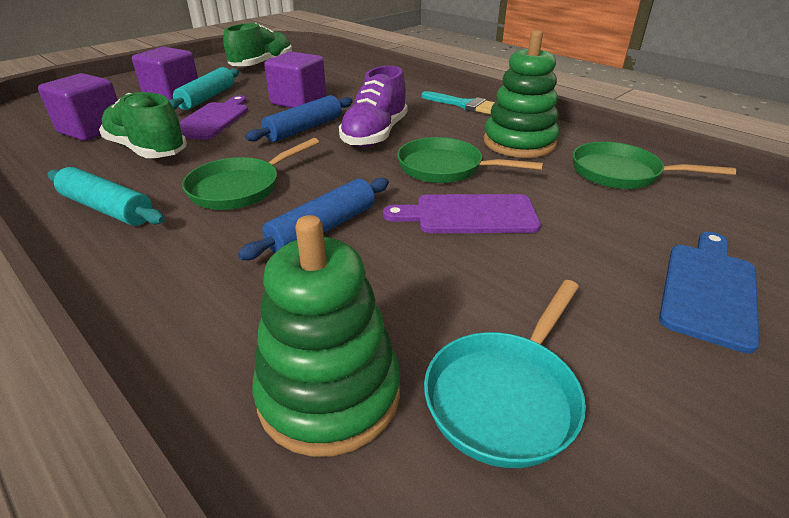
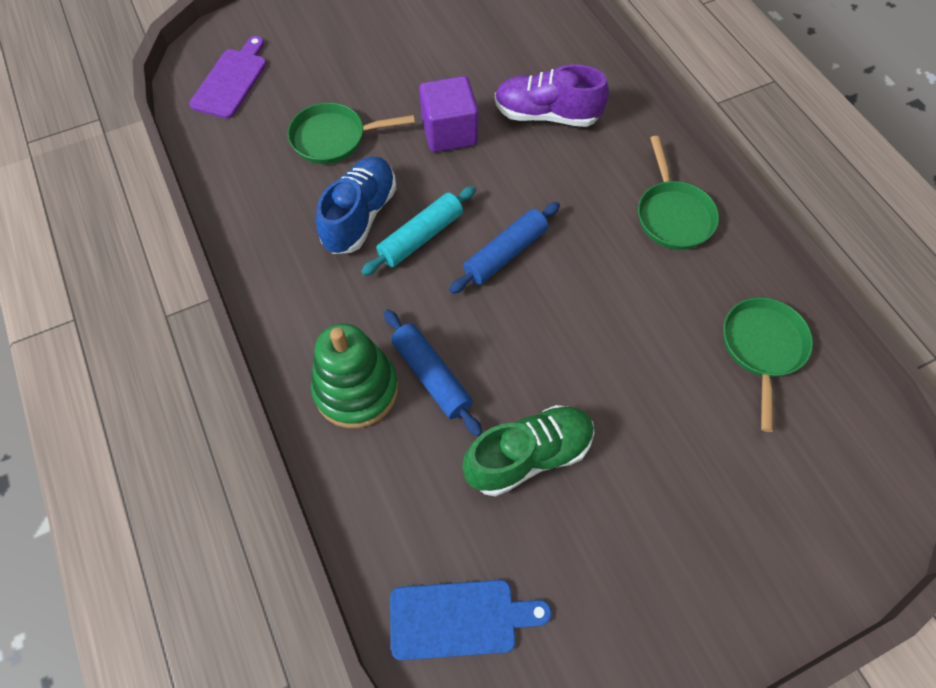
blue shoe: 0 -> 1
green shoe: 2 -> 1
green stacking toy: 2 -> 1
purple cube: 3 -> 1
purple cutting board: 2 -> 1
turquoise brush: 1 -> 0
turquoise pan: 1 -> 0
turquoise rolling pin: 2 -> 1

